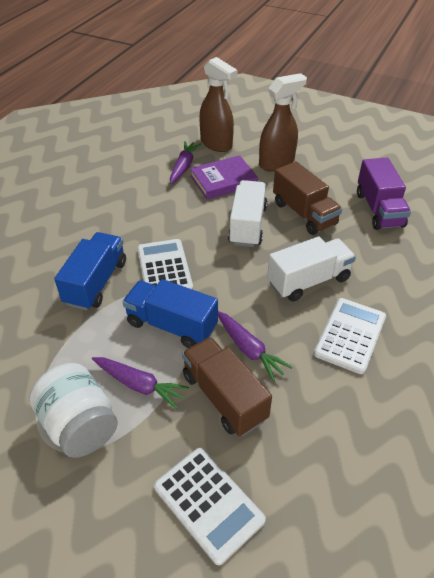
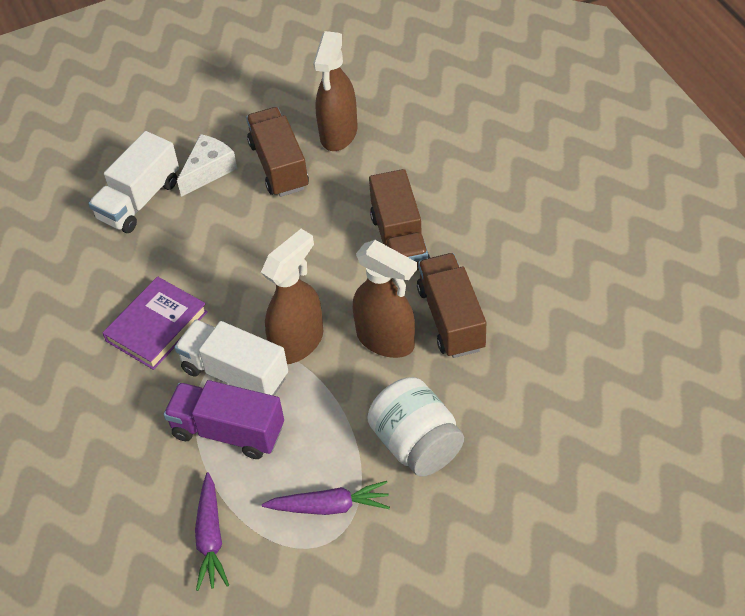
blue truck: 2 -> 0
brown spray bottle: 2 -> 3
brown truck: 2 -> 3
purple carrot: 3 -> 2
white calculator: 3 -> 0
white cheese: 0 -> 1

